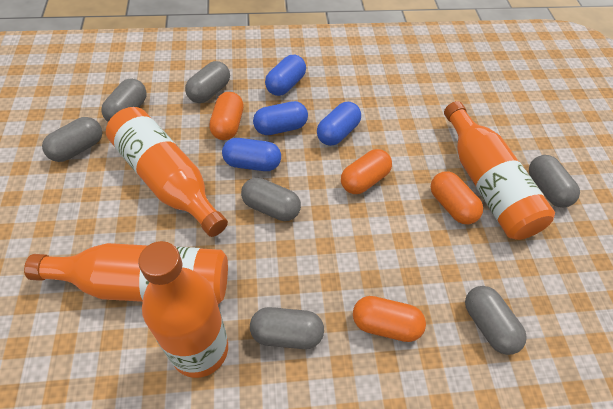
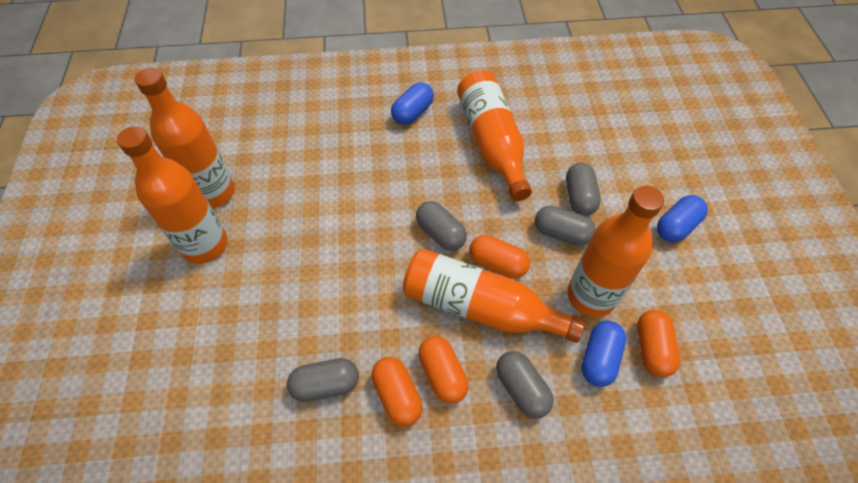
blue capsule: 4 -> 3
grey capsule: 7 -> 5
orange bottle: 4 -> 5

